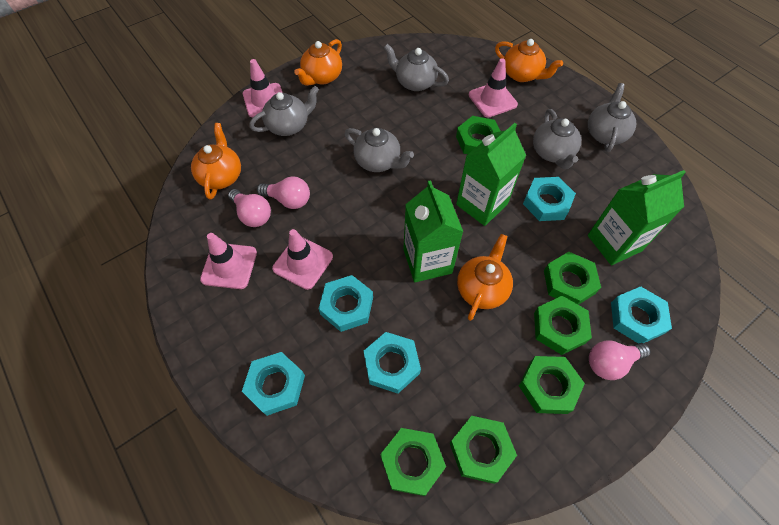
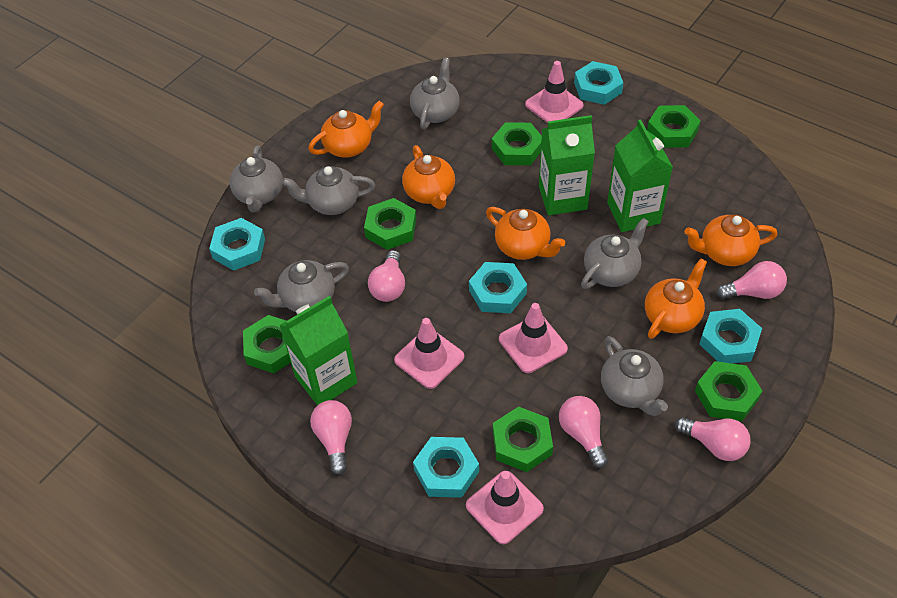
grey teapot: 5 -> 6
orange teapot: 4 -> 5
pink light bulb: 3 -> 5

